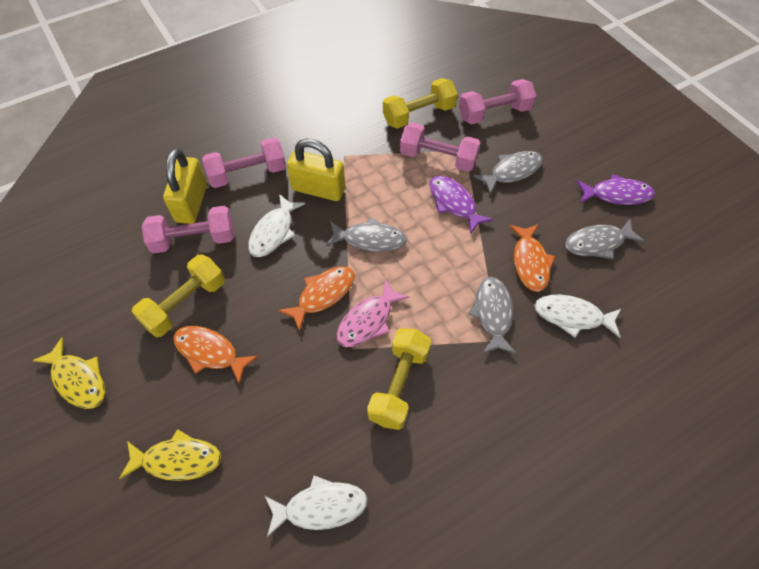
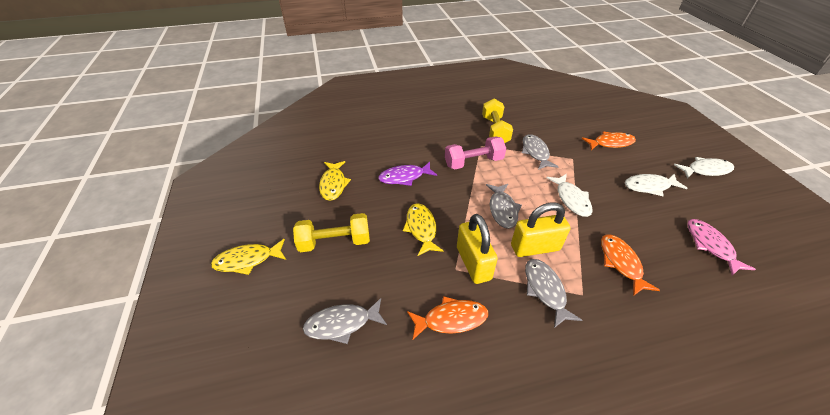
pink dumbbell: 4 -> 1
purple fish: 2 -> 1
yellow dumbbell: 3 -> 2
yellow fish: 2 -> 3

